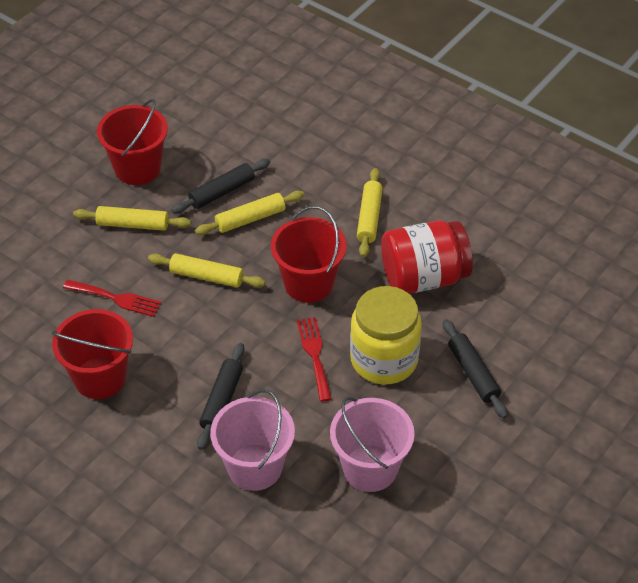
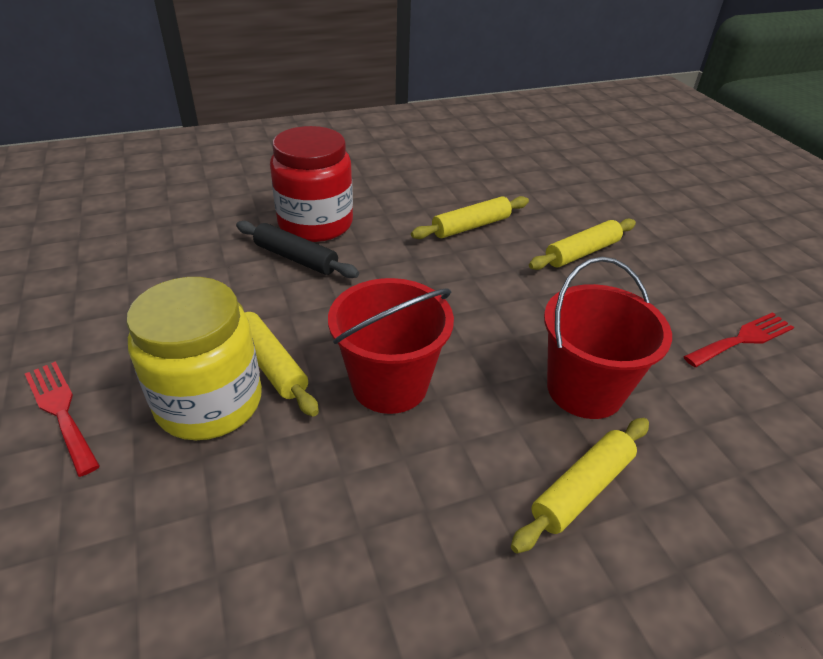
black rolling pin: 3 -> 1
pink bucket: 2 -> 0
red bucket: 3 -> 2

